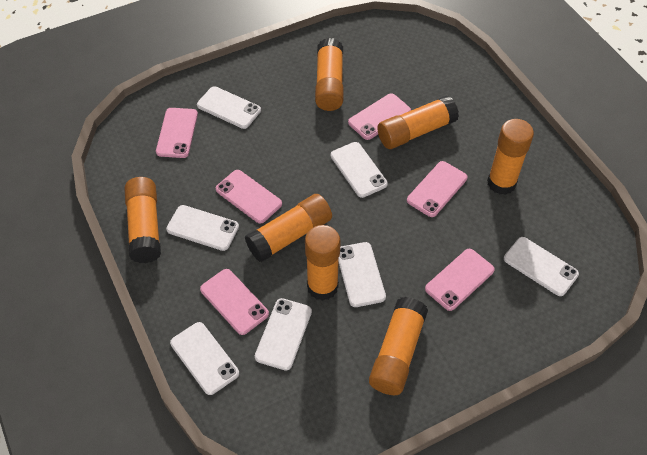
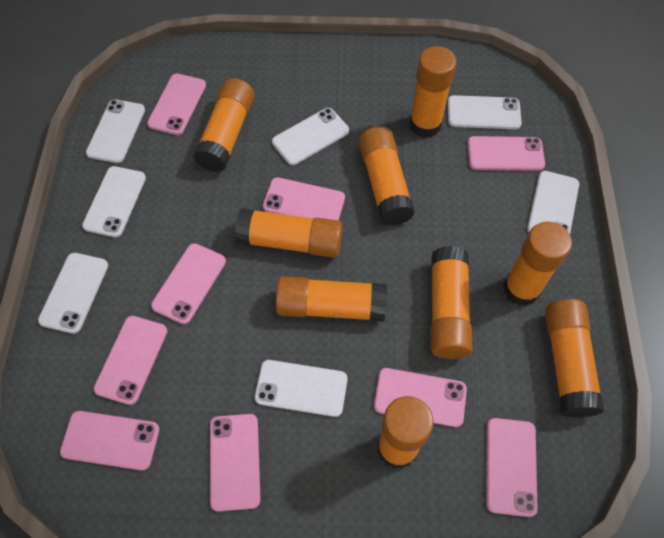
orange glue stick: 7 -> 9
pink phone: 6 -> 9

